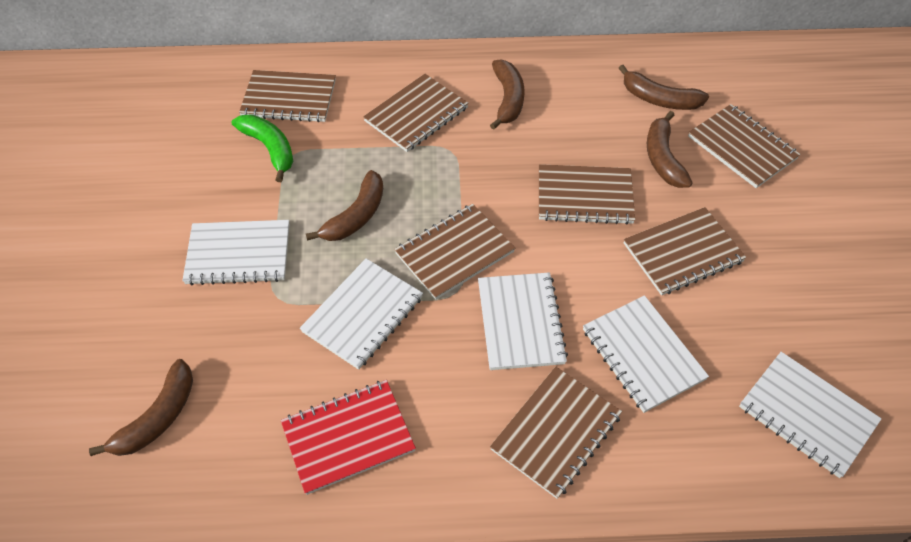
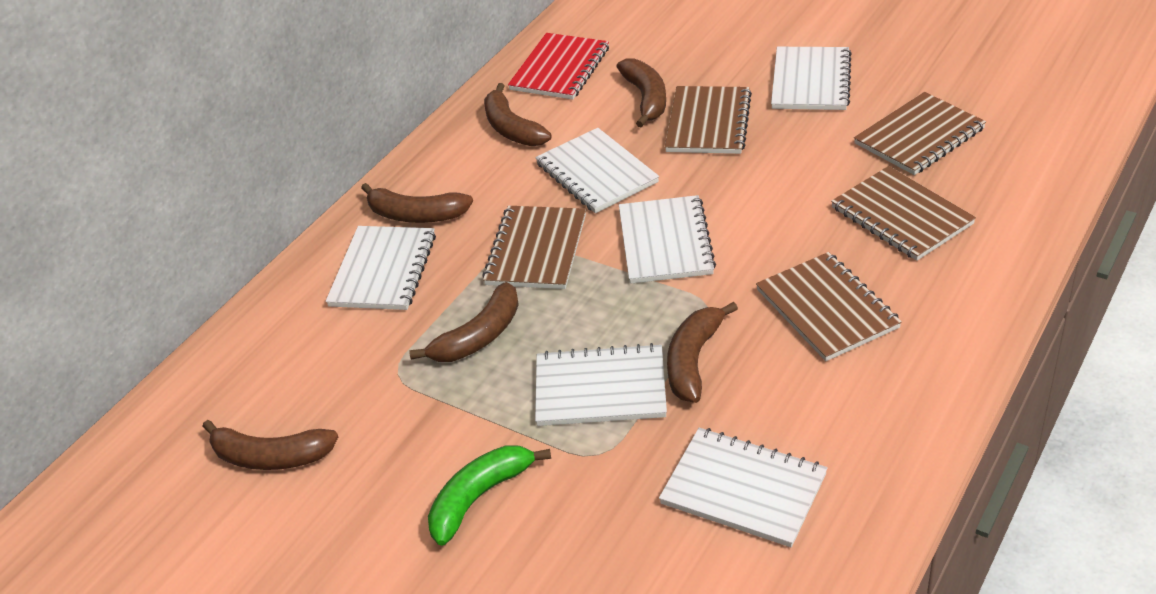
brown banana: 5 -> 6
brown notebook: 7 -> 5
white notebook: 5 -> 6

